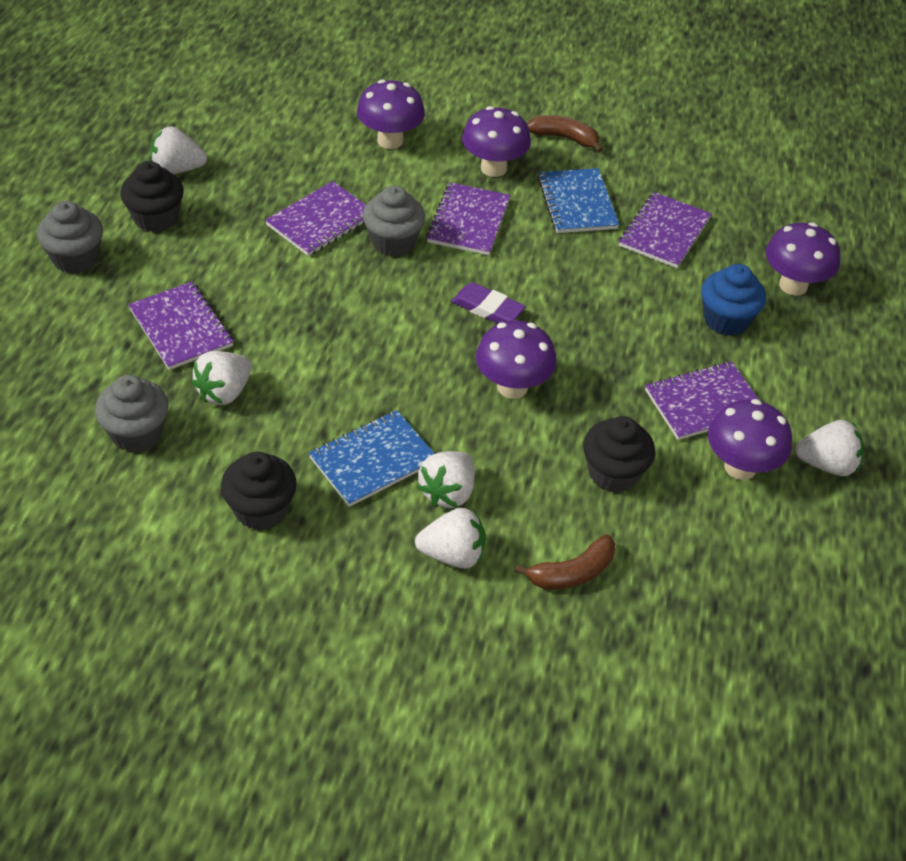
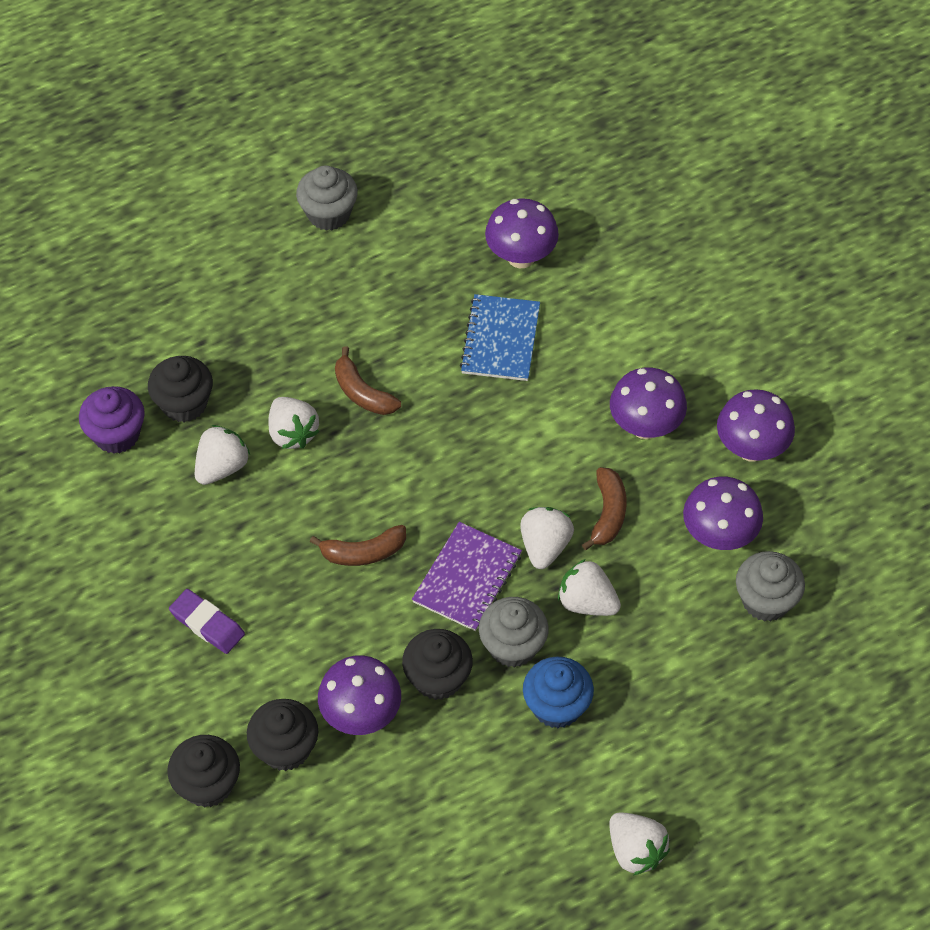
black cupcake: 3 -> 4
blue notebook: 2 -> 1
brown banana: 2 -> 3
purple cupcake: 0 -> 1
purple notebook: 5 -> 1

